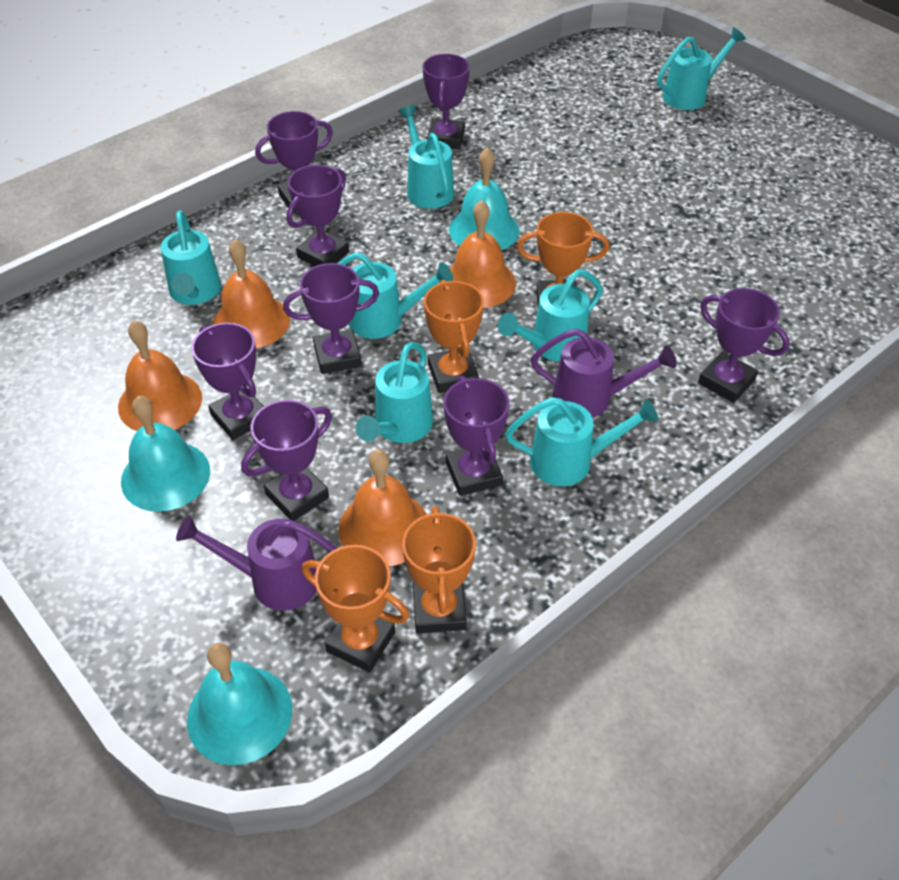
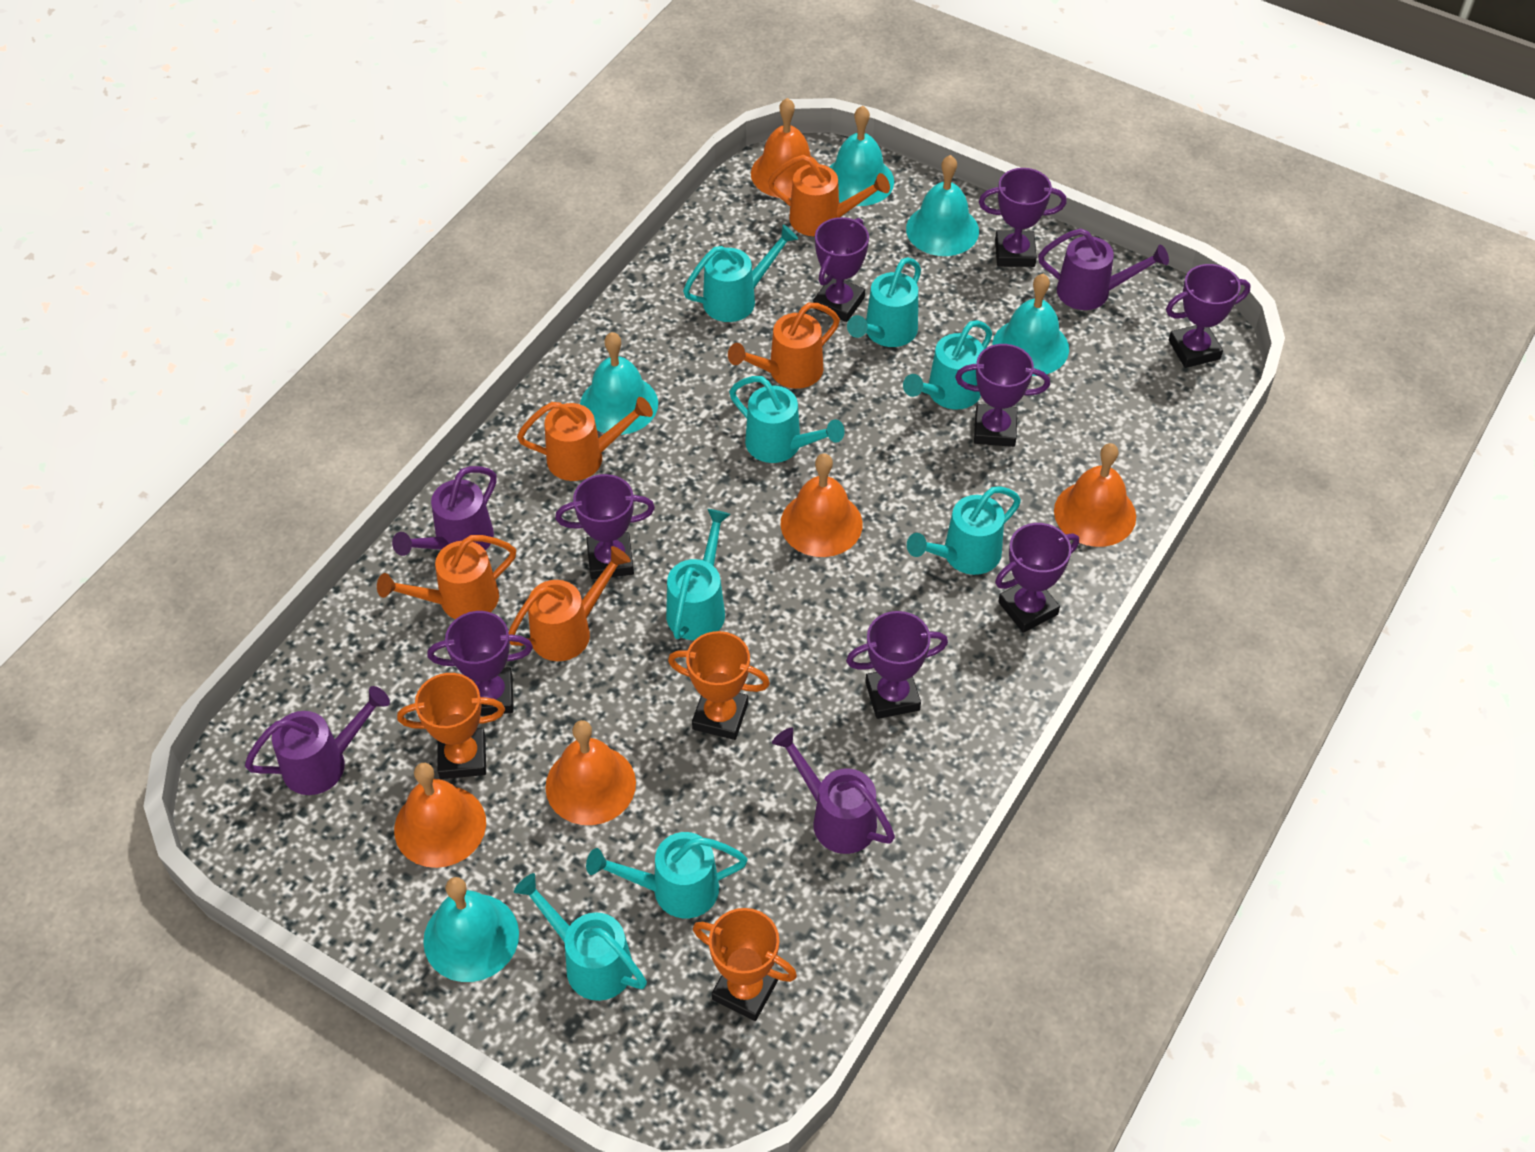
orange bell: 4 -> 5
orange trophy: 4 -> 3
orange watering can: 0 -> 5
purple watering can: 2 -> 4
turquoise bell: 3 -> 5
turquoise watering can: 7 -> 8

